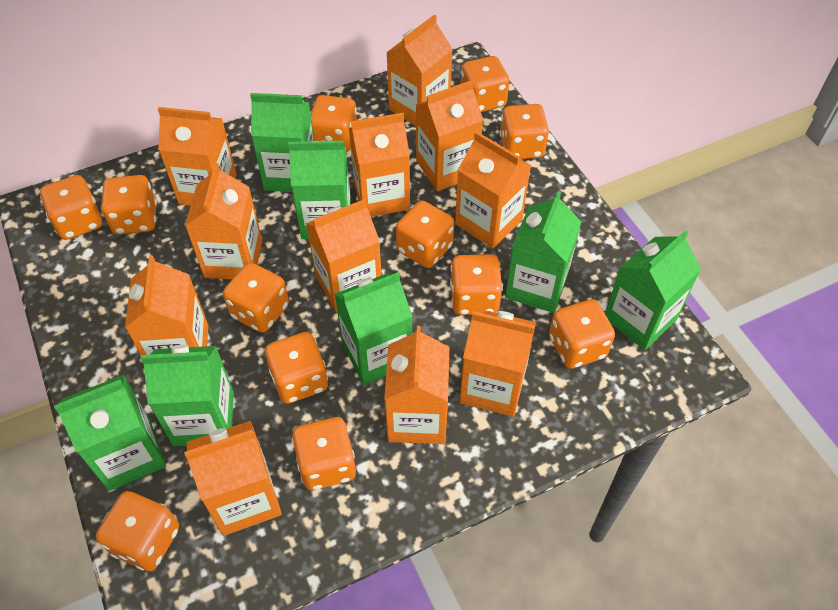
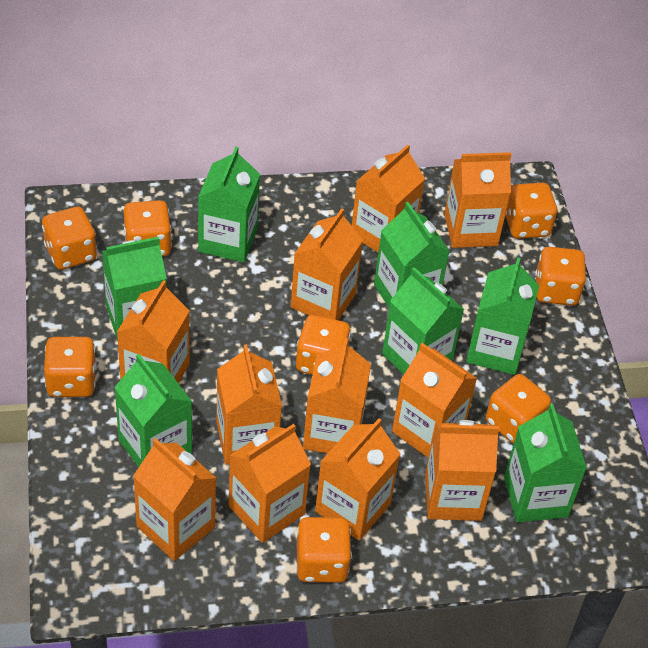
orange dice: 12 -> 8

